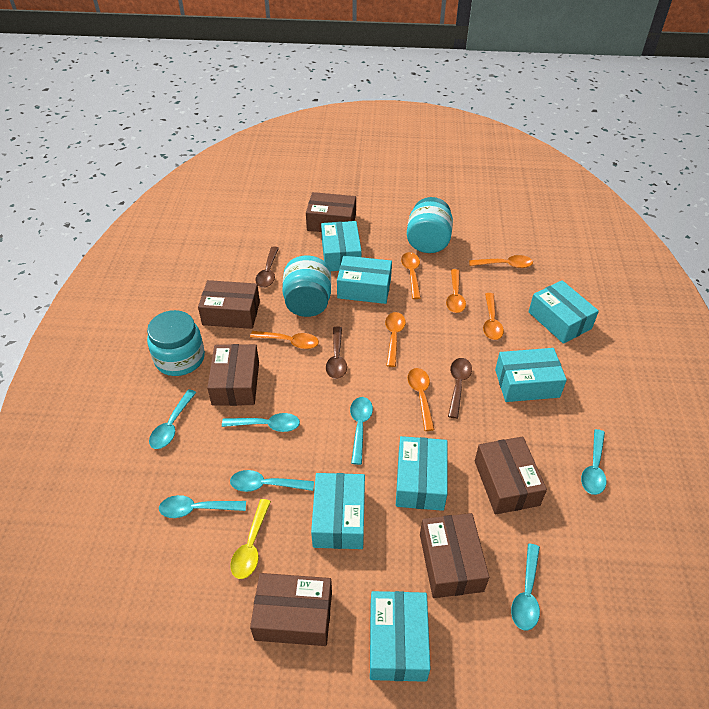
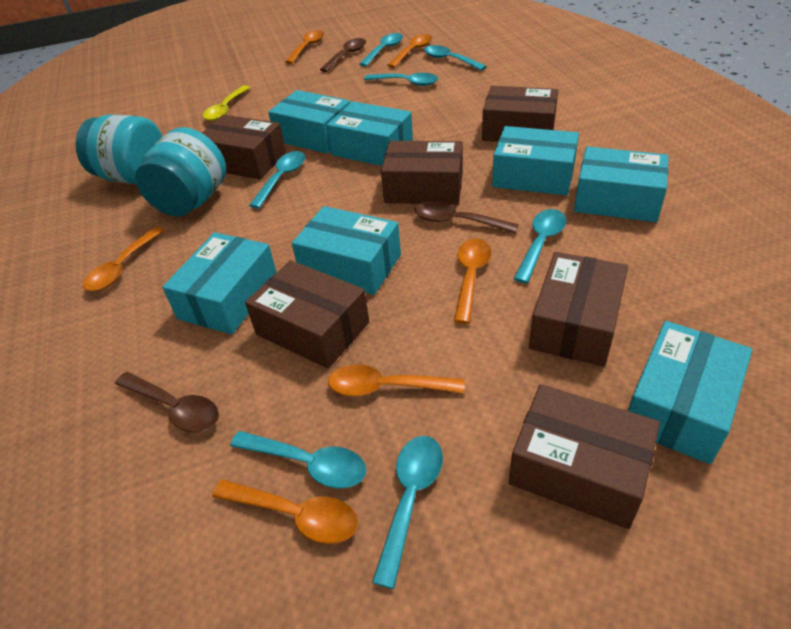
orange spoon: 7 -> 6
turquoise jar: 3 -> 2

